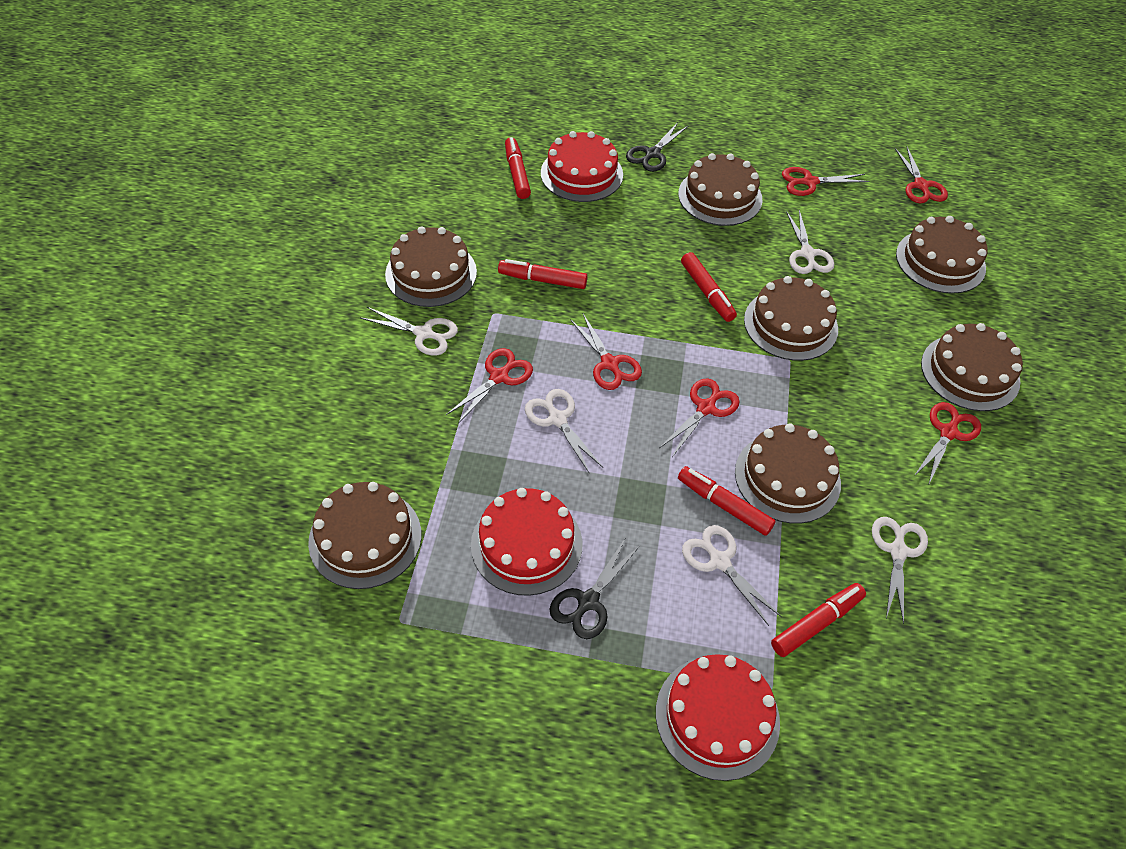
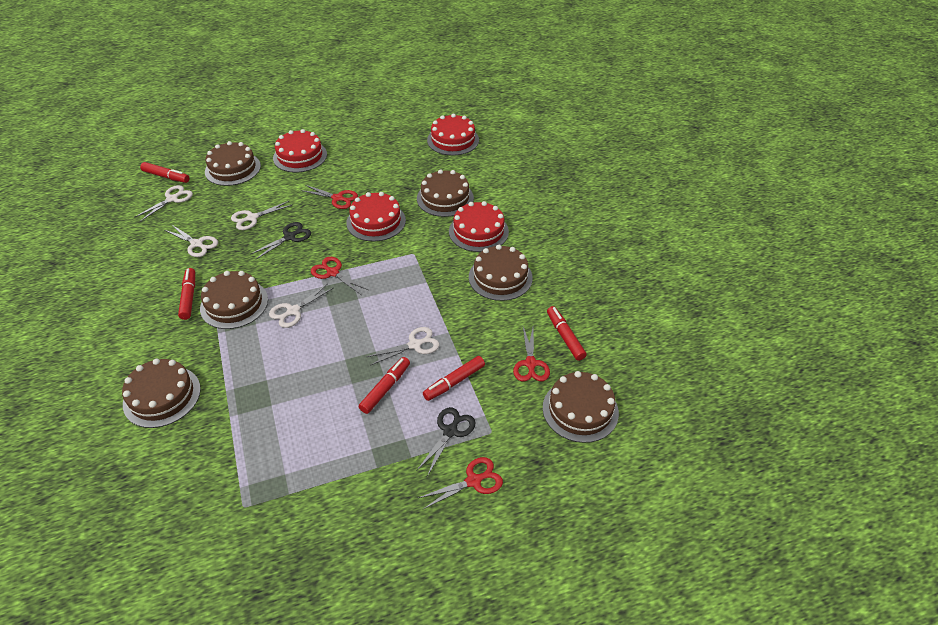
brown cake: 7 -> 6
red cake: 3 -> 4
red scissors: 6 -> 4

